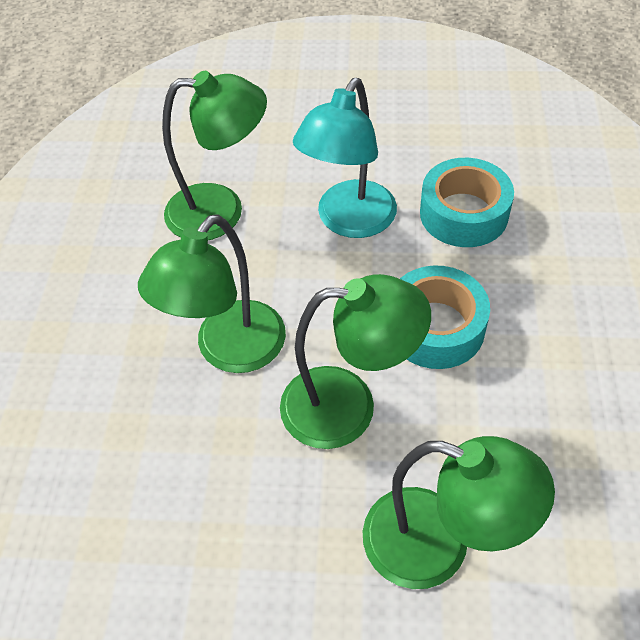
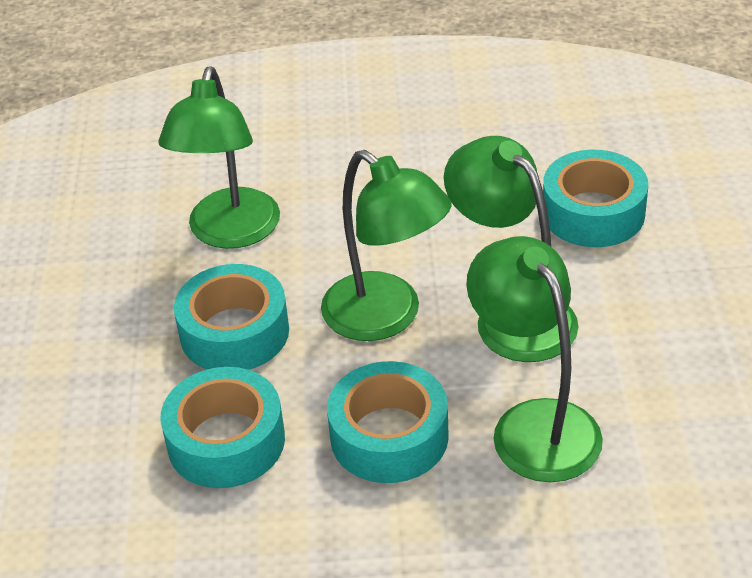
turquoise lamp: 1 -> 0
turquoise tape: 2 -> 4

